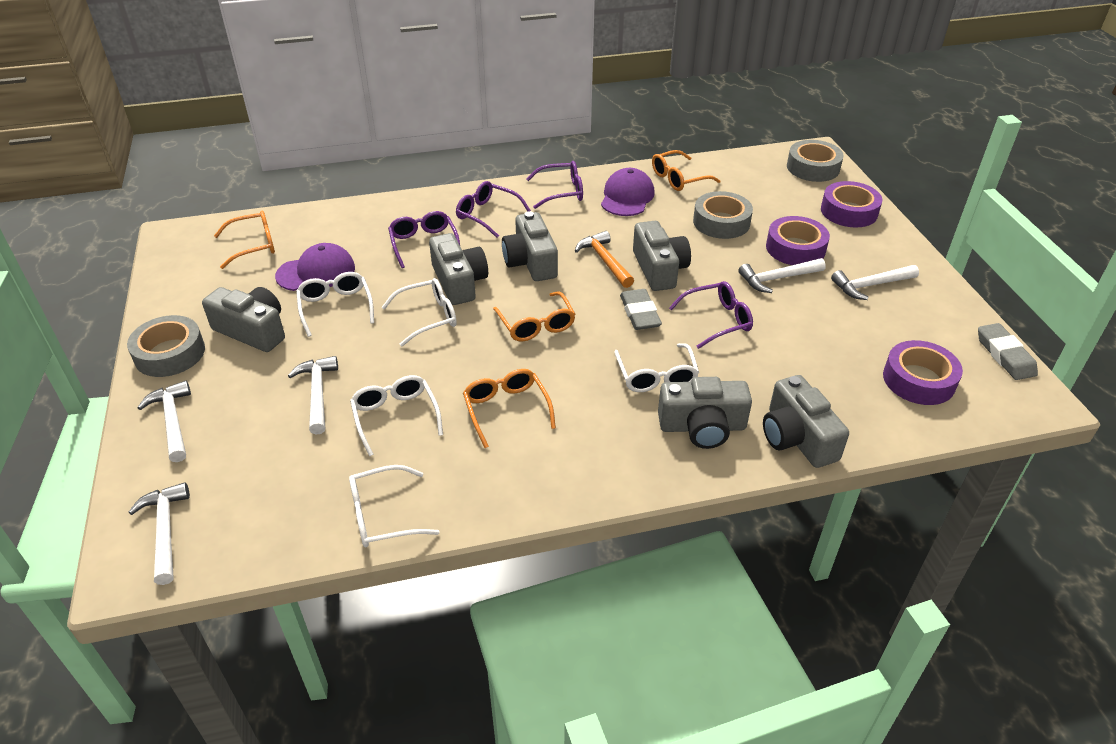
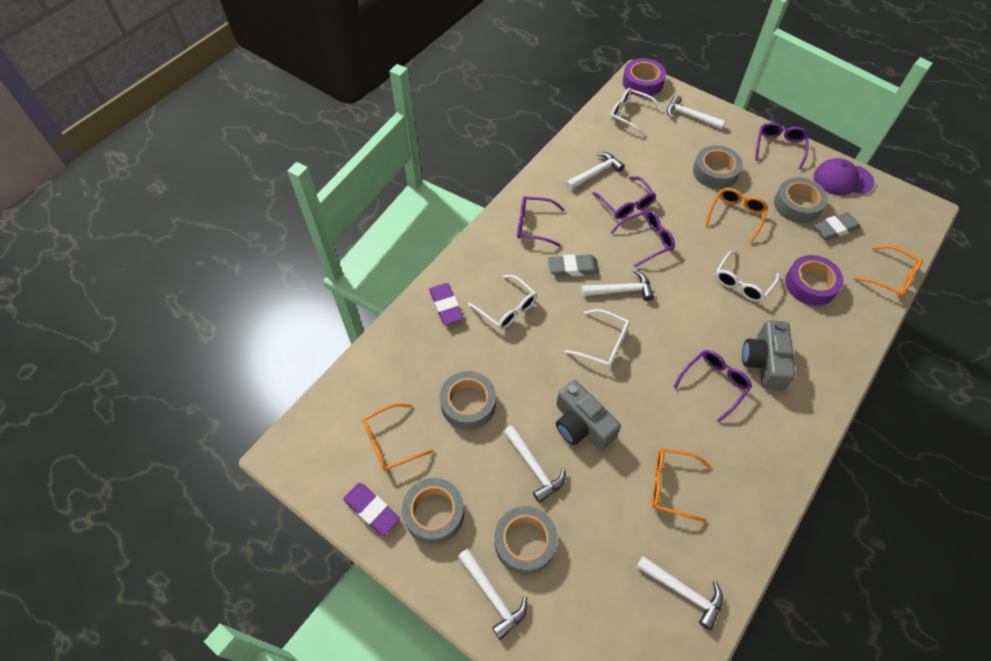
grey camera: 6 -> 2
grey tape: 3 -> 5
orange hammer: 1 -> 0
purple cap: 2 -> 1
purple eraser: 0 -> 2
purple glasses: 4 -> 5
purple tape: 3 -> 2
white glasses: 5 -> 4
white hammer: 5 -> 6

